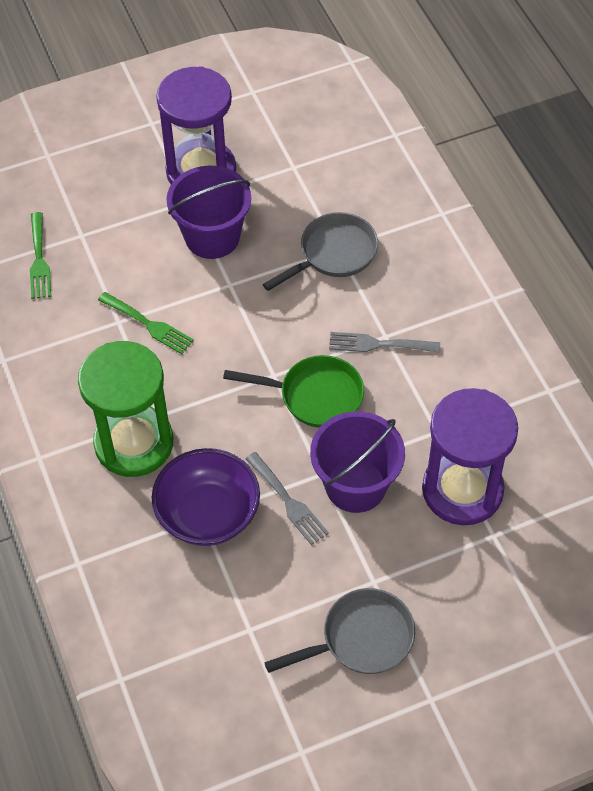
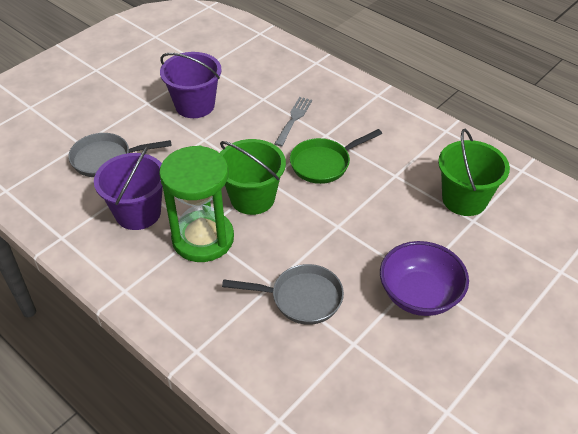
green bucket: 0 -> 2
green fork: 2 -> 0
grey fork: 2 -> 1
purple hourglass: 2 -> 0

